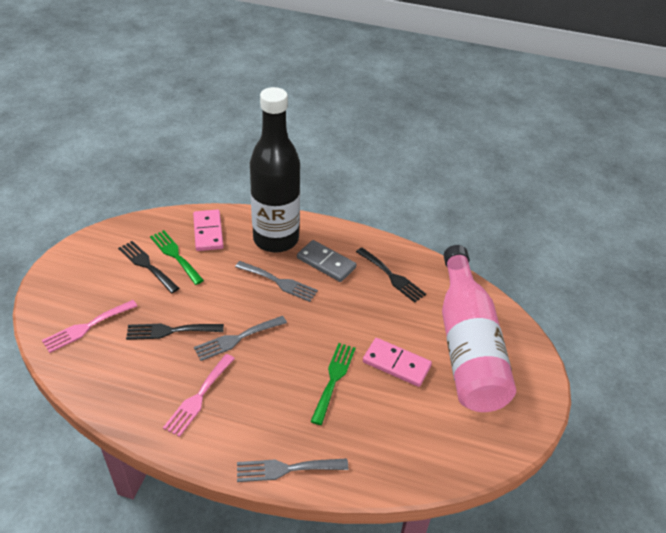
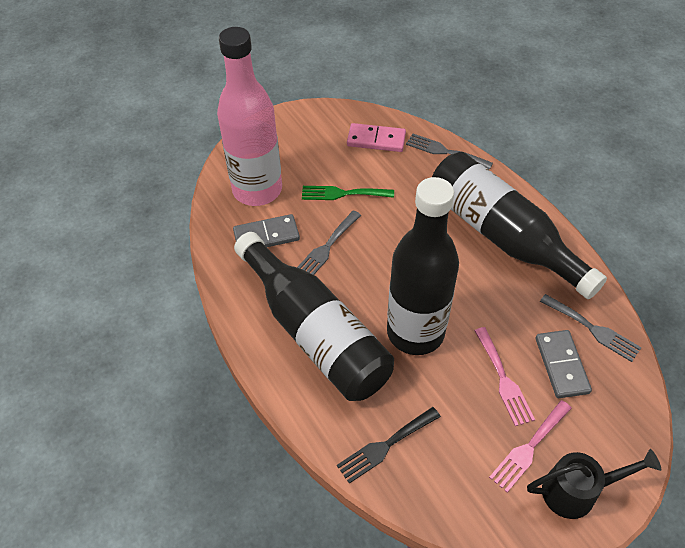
black bottle: 1 -> 3
black fork: 3 -> 1
black watering can: 0 -> 1
green fork: 2 -> 1
grey domino: 1 -> 2
pink domino: 2 -> 1

